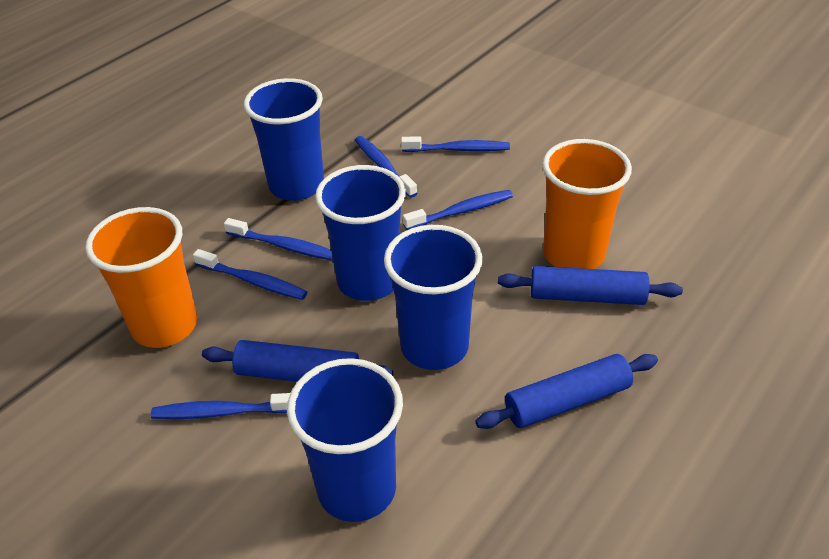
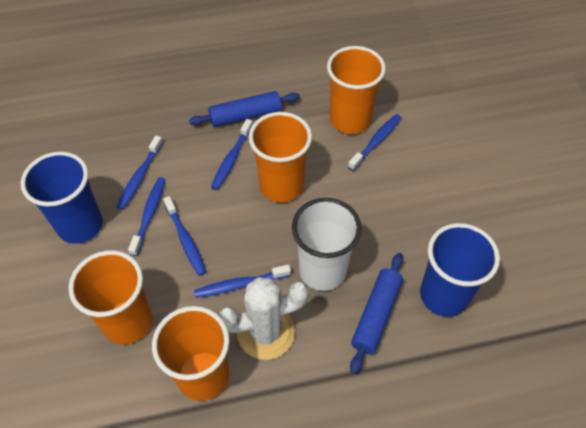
blue cup: 4 -> 2
blue rolling pin: 3 -> 2
orange cup: 2 -> 4
white cactus: 0 -> 1
white cup: 0 -> 1

